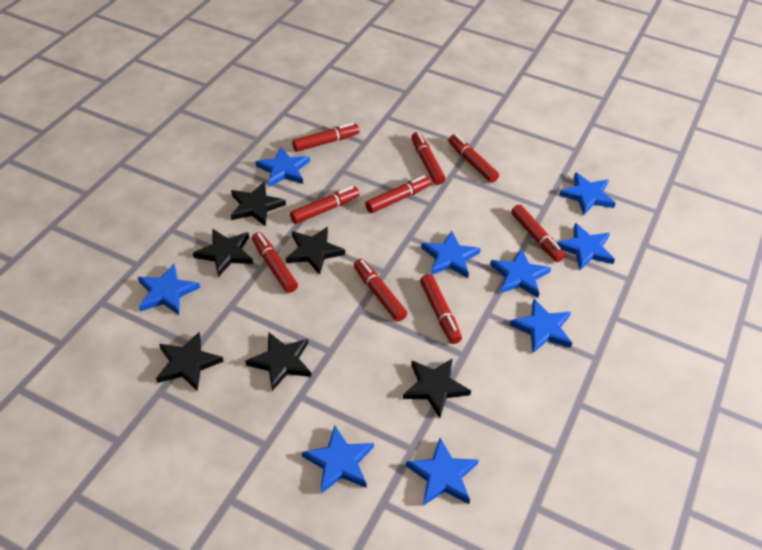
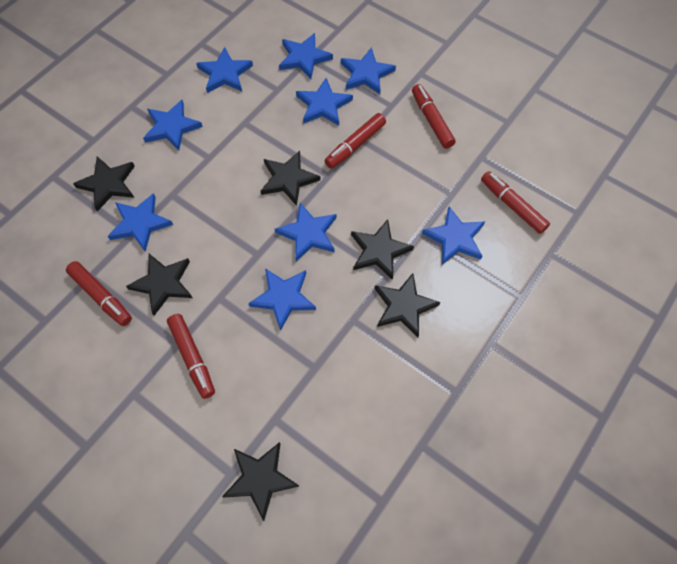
red marker: 9 -> 5

